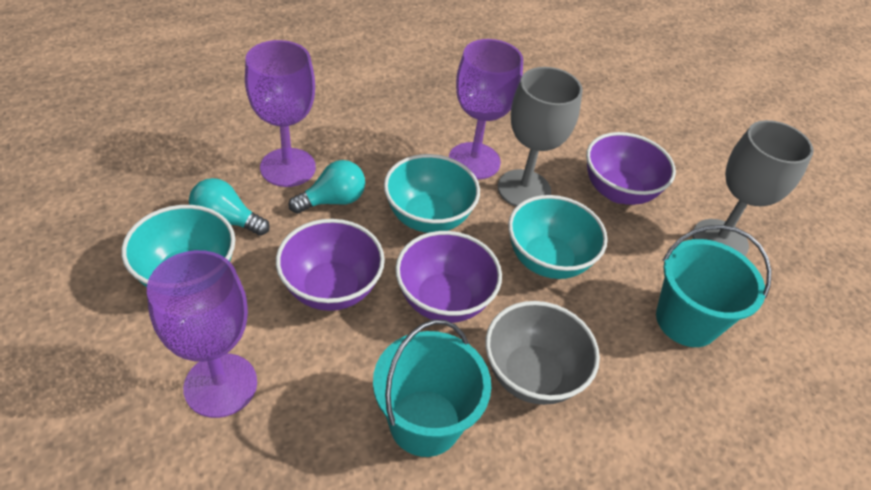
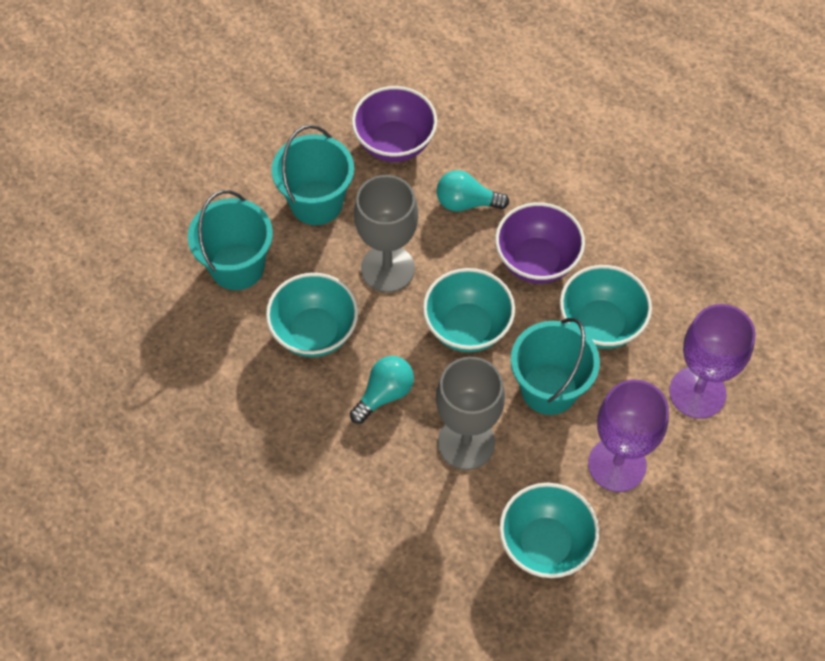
grey bowl: 1 -> 0
purple bowl: 3 -> 2
purple goblet: 3 -> 2
turquoise bowl: 3 -> 4
turquoise bucket: 2 -> 3

